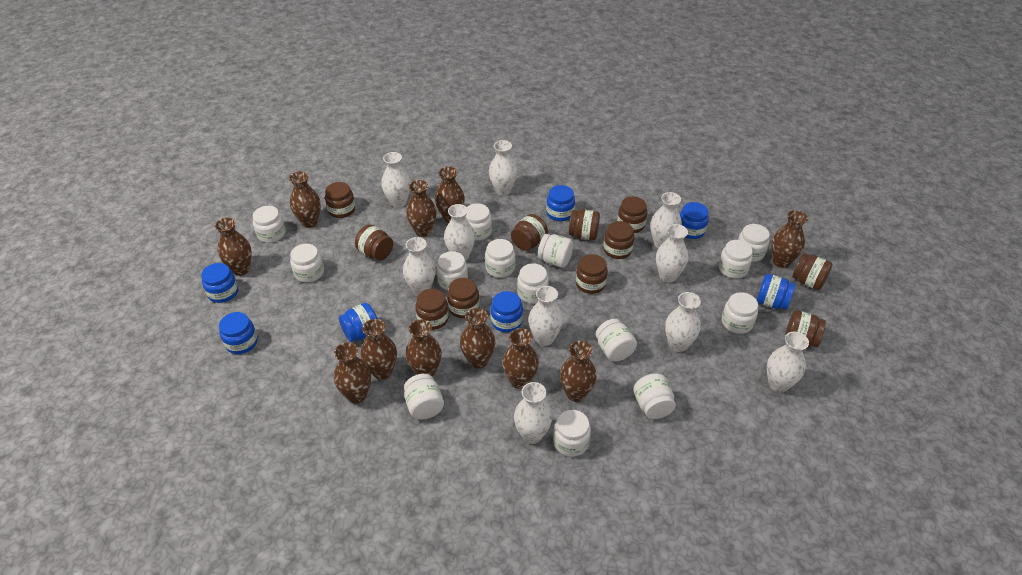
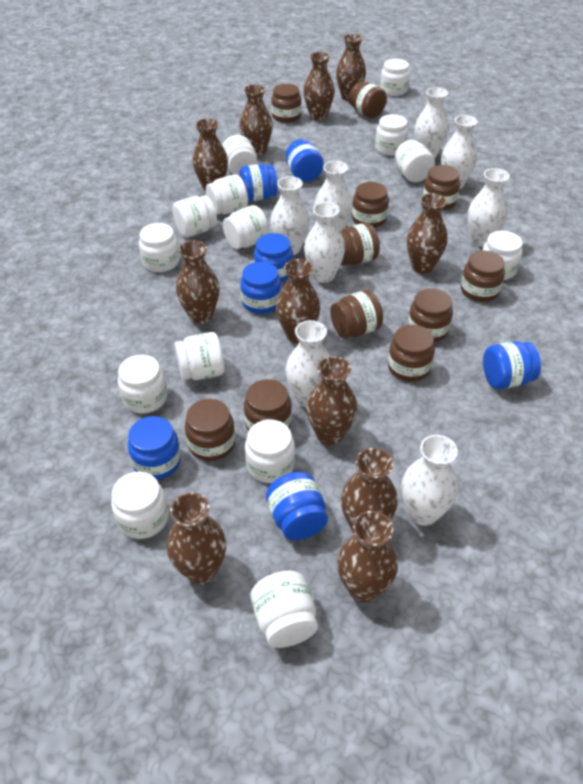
white vase: 10 -> 8

